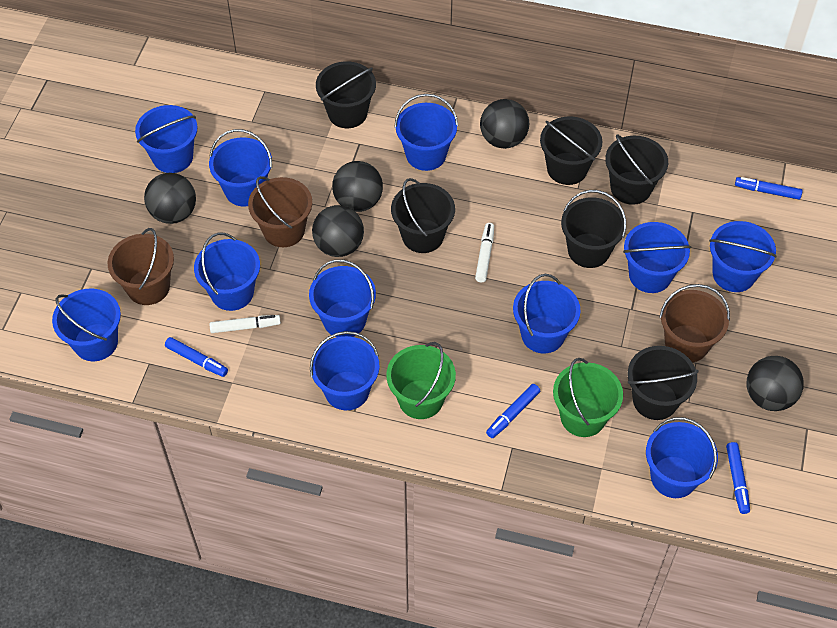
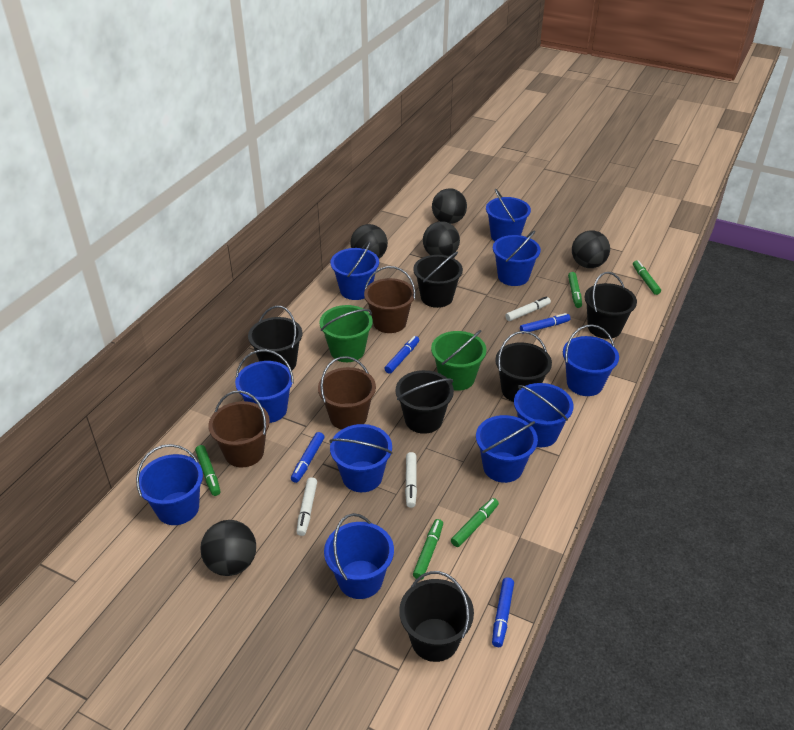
blue bucket: 11 -> 10
green marker: 0 -> 5
white marker: 2 -> 3

